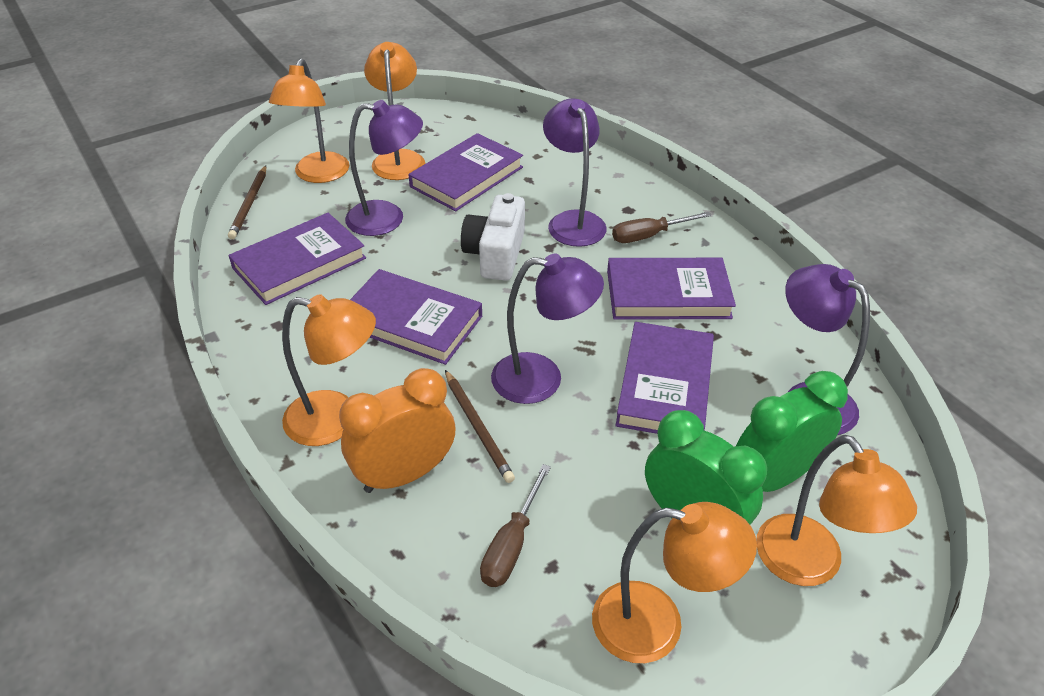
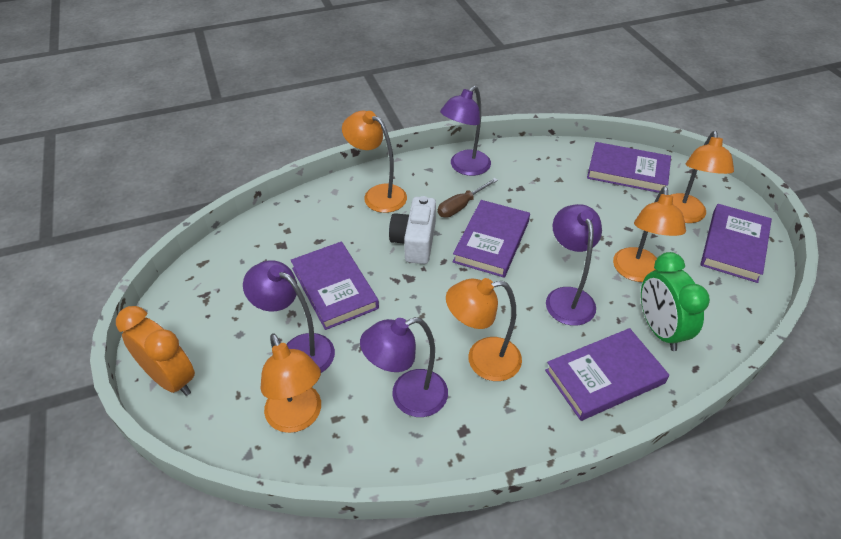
brown pencil: 2 -> 0
brown screwdriver: 2 -> 1
green clock: 2 -> 1

